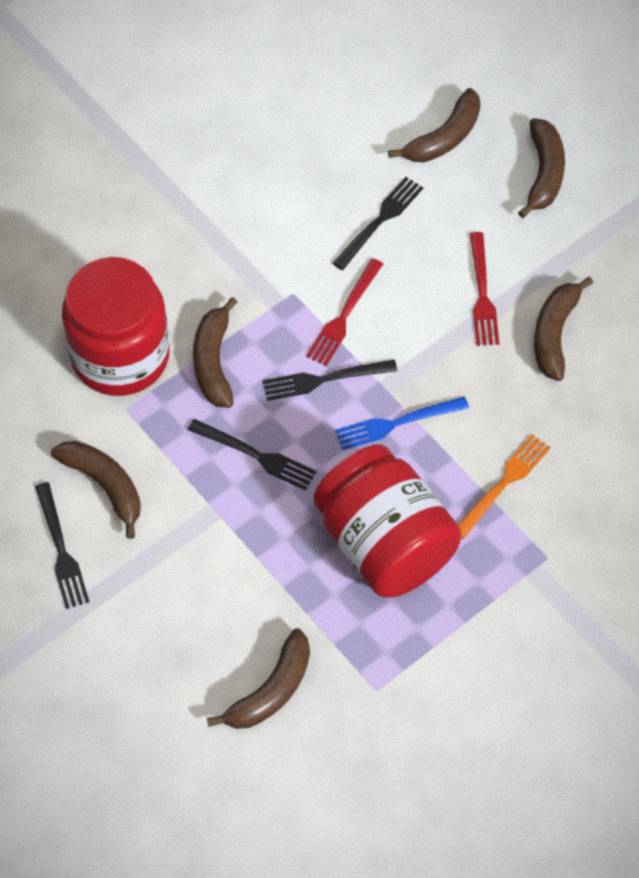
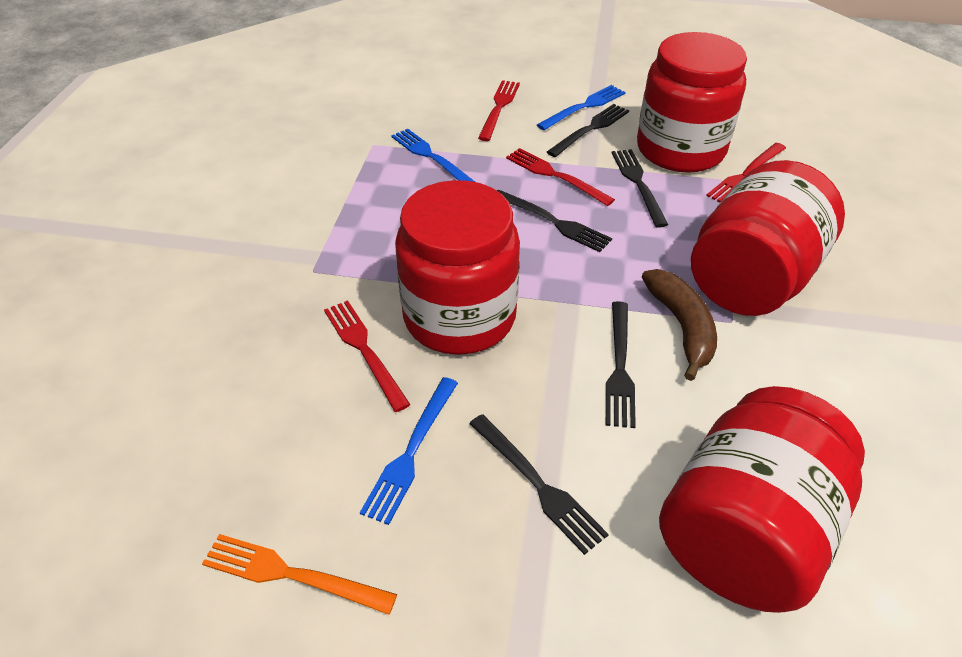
black fork: 4 -> 5
blue fork: 1 -> 3
brown banana: 6 -> 1
red fork: 2 -> 4
red jar: 2 -> 4

